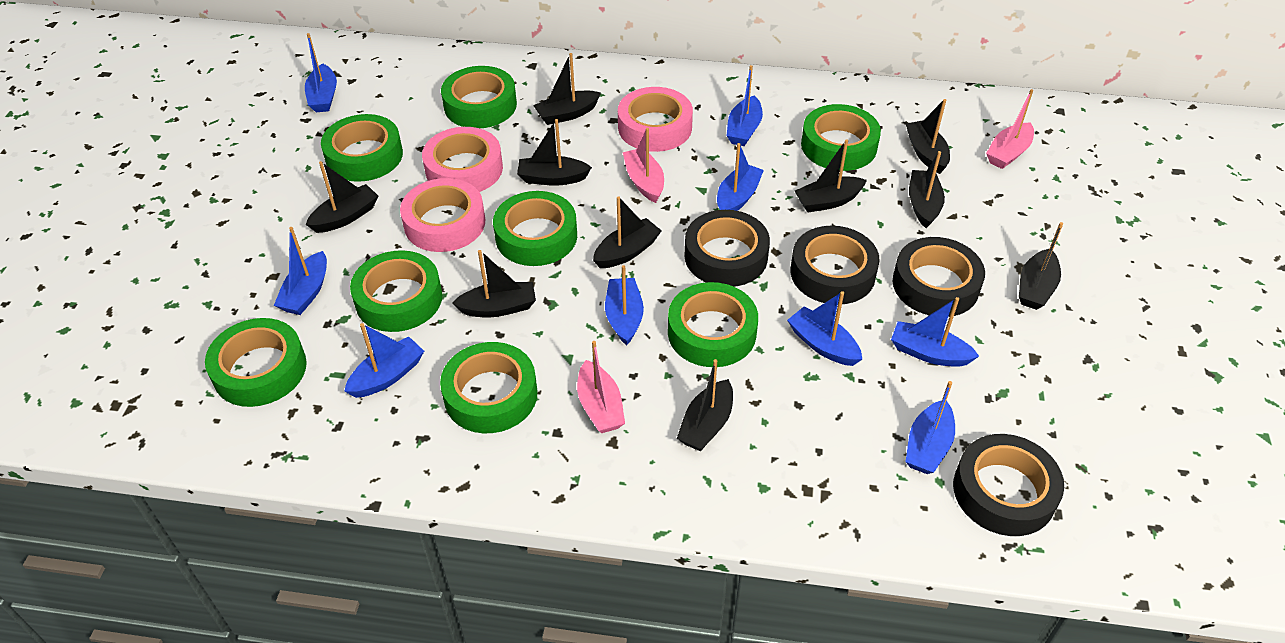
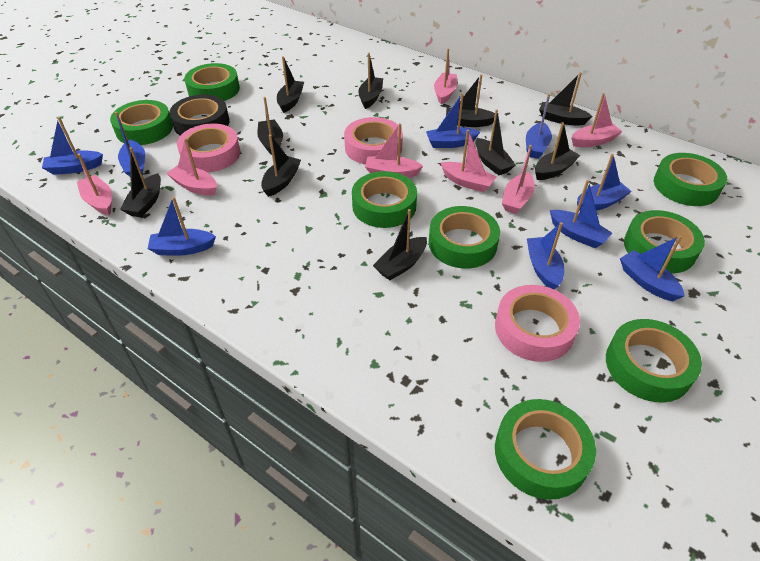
black tape: 4 -> 1
pink boat: 3 -> 7

